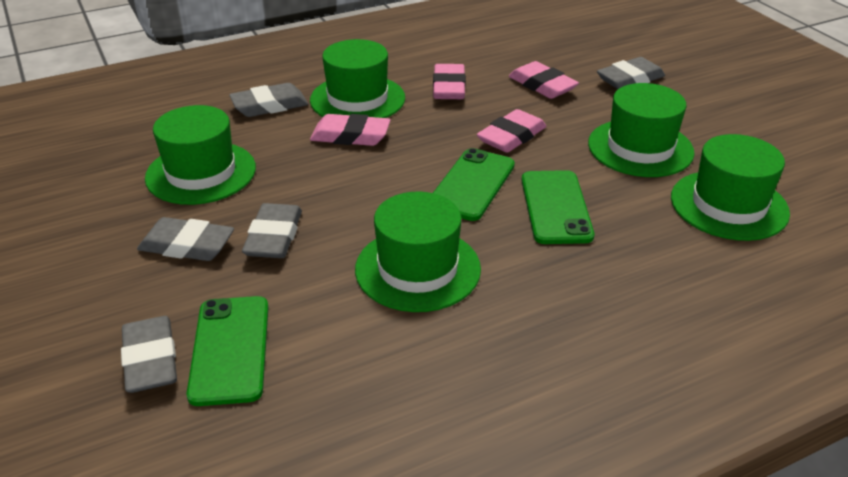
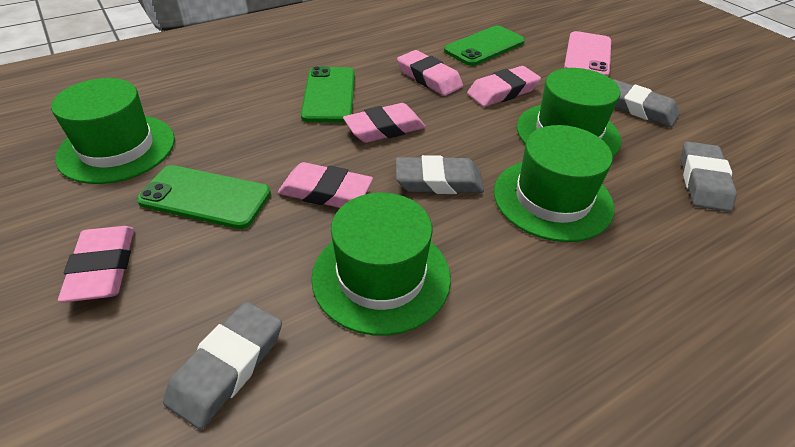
green hat: 5 -> 4
grey eraser: 5 -> 4
pink eraser: 4 -> 5
pink phone: 0 -> 1

